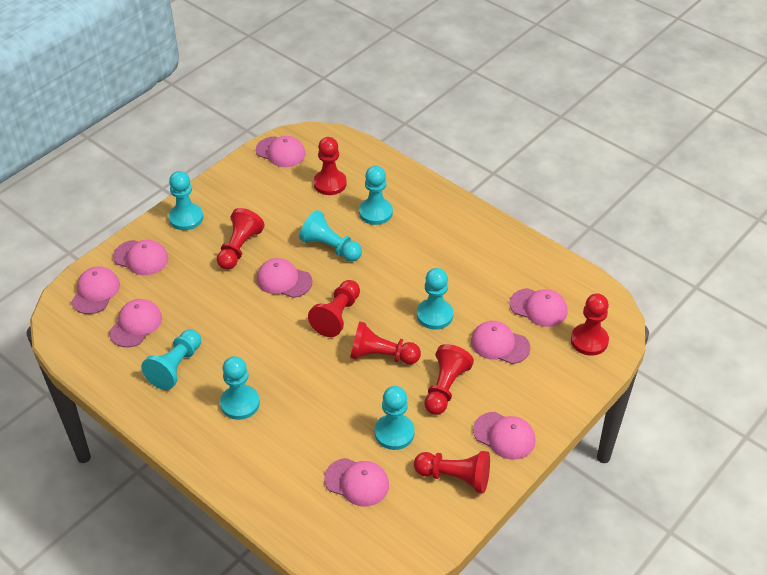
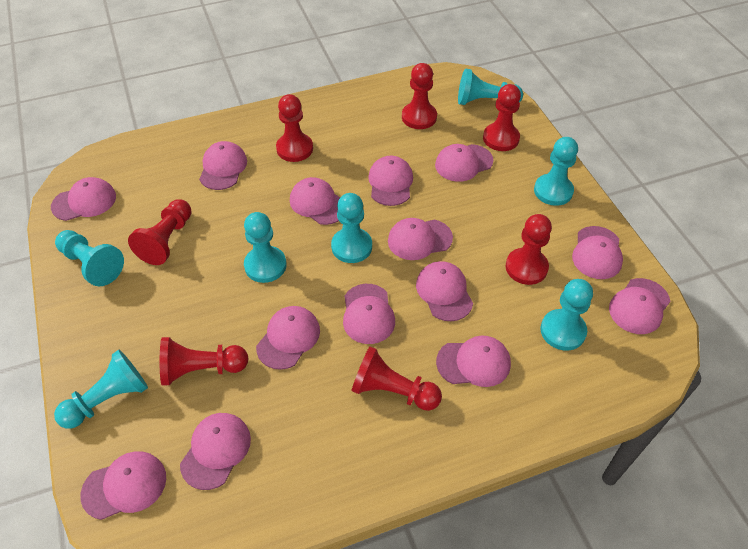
pink cap: 9 -> 14

